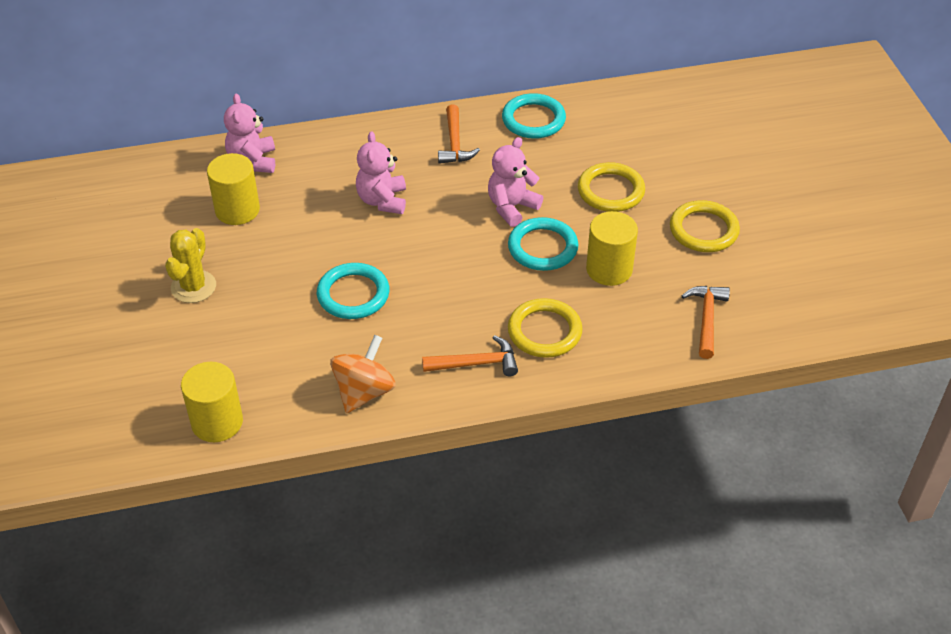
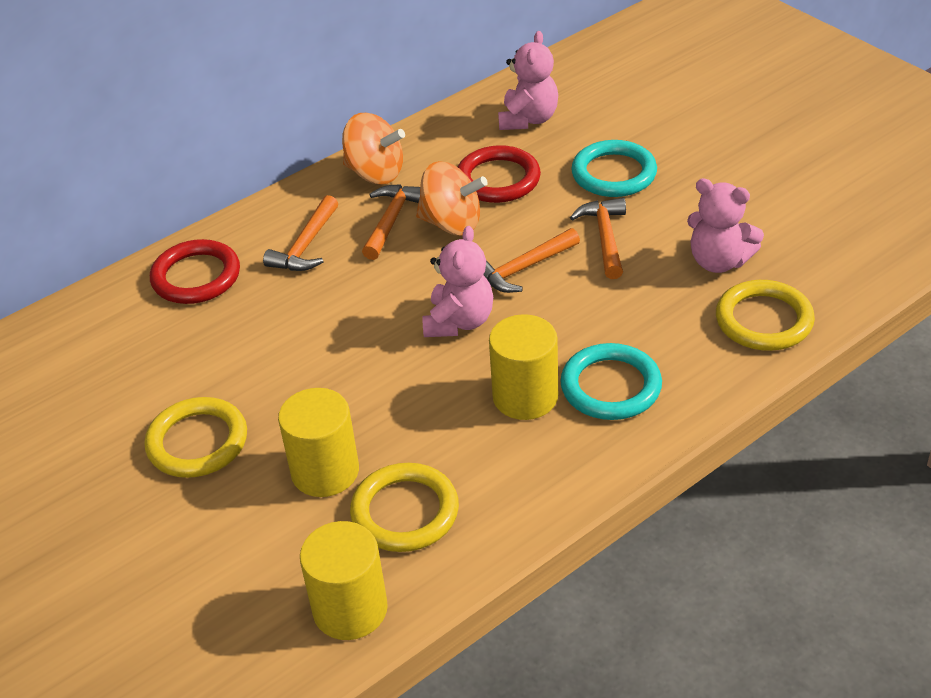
orange hammer: 3 -> 4
orange spinning top: 1 -> 2
red ring: 0 -> 2
turquoise ring: 3 -> 2
yellow cactus: 1 -> 0

